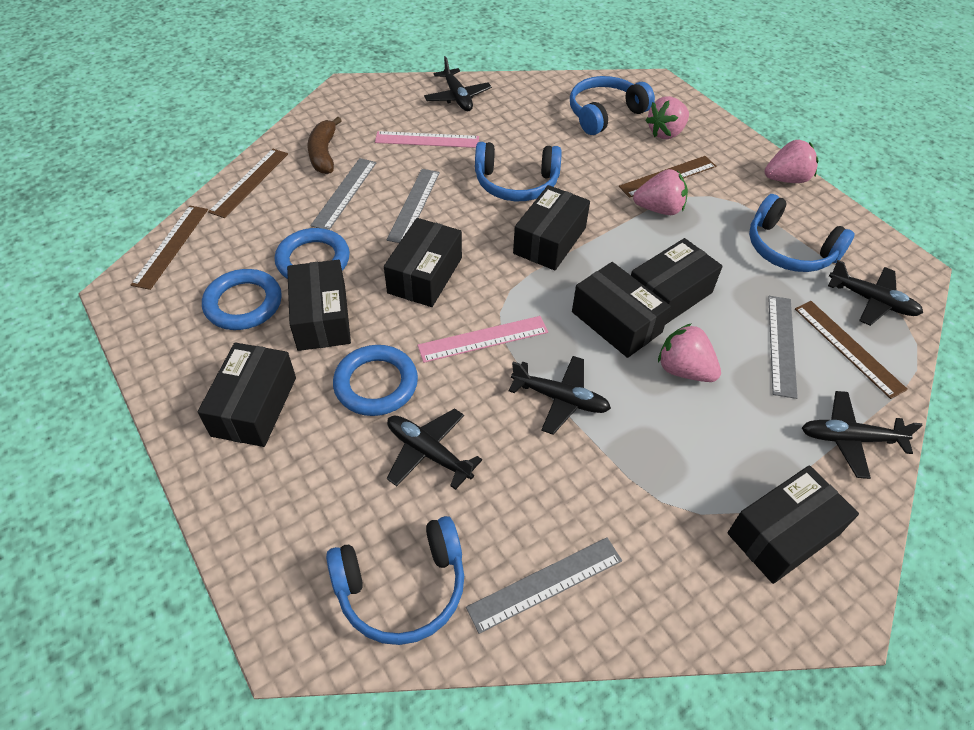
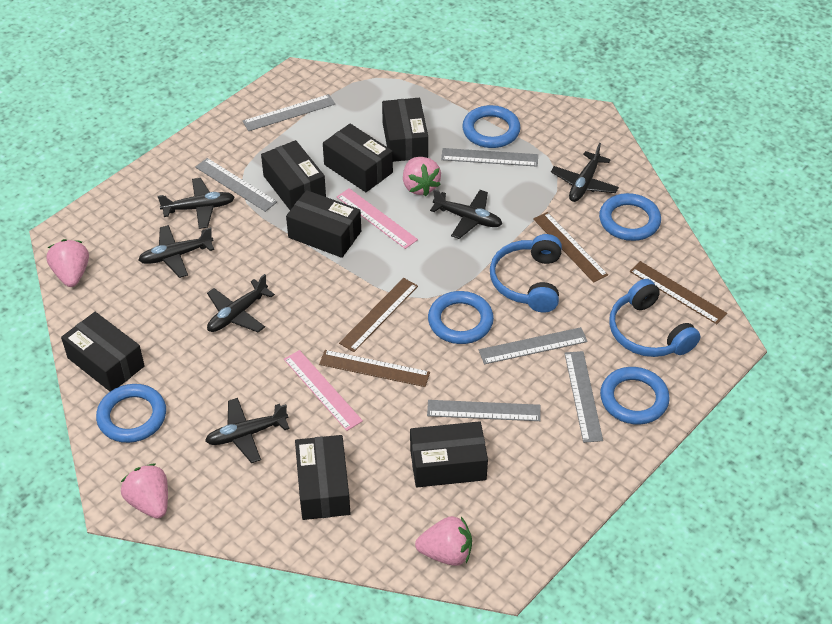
black plane: 5 -> 6
blue headphones: 4 -> 2
blue ring: 3 -> 5
brown banana: 1 -> 0
grey ruler: 4 -> 6

